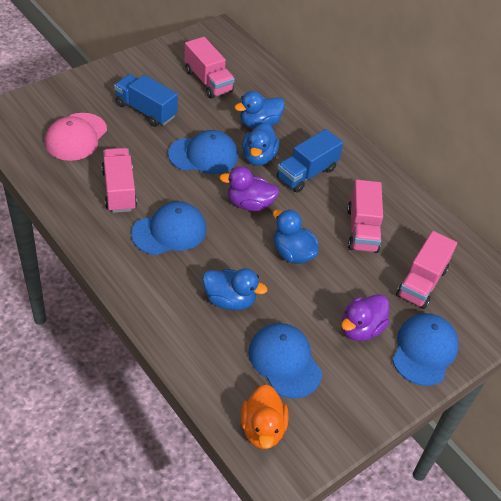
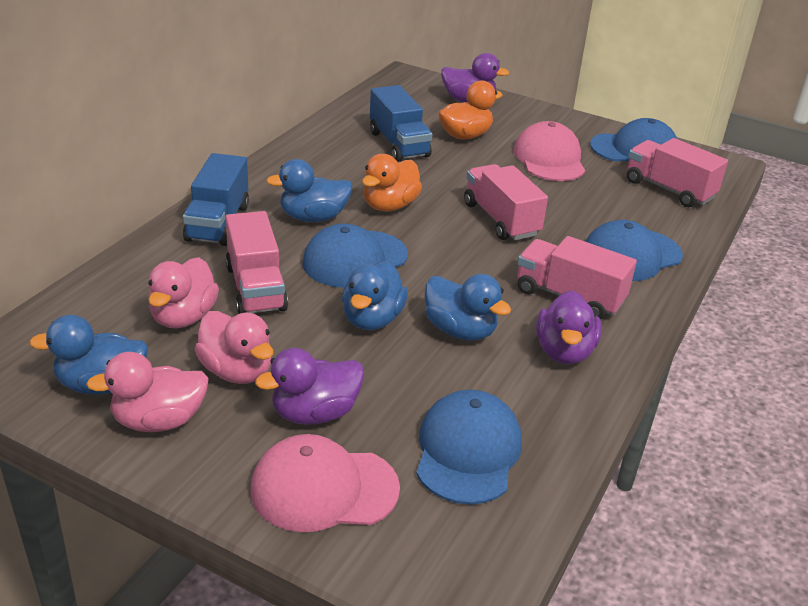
orange duck: 1 -> 2
pink cap: 1 -> 2
pink duck: 0 -> 3
purple duck: 2 -> 3

